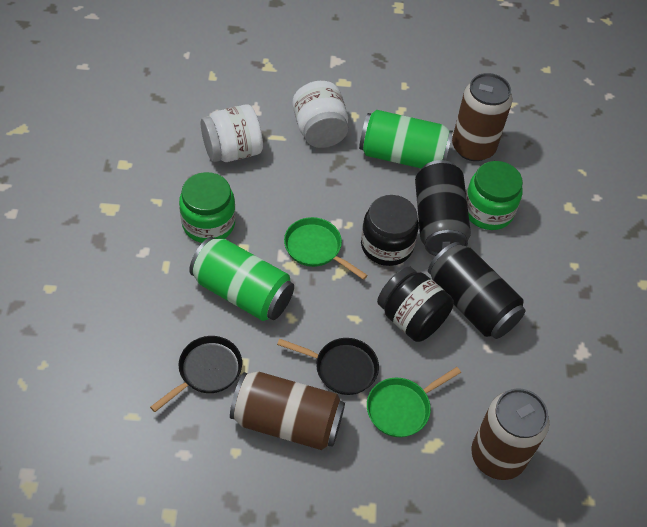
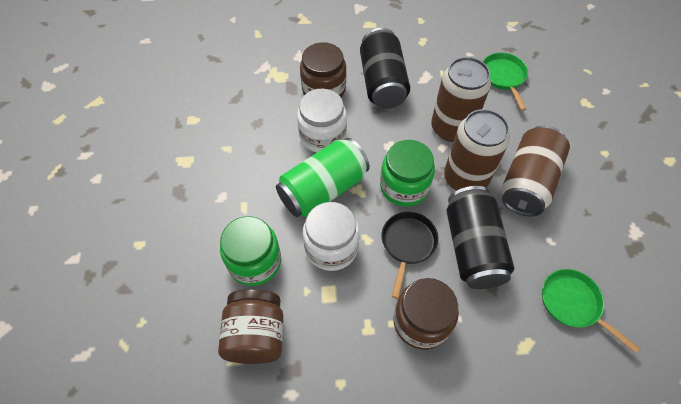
black jar: 2 -> 0
black pan: 2 -> 1
brown jar: 0 -> 3
green can: 2 -> 1

